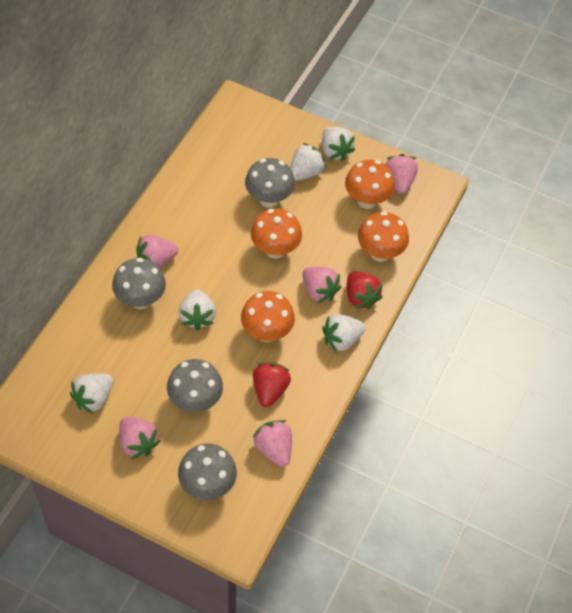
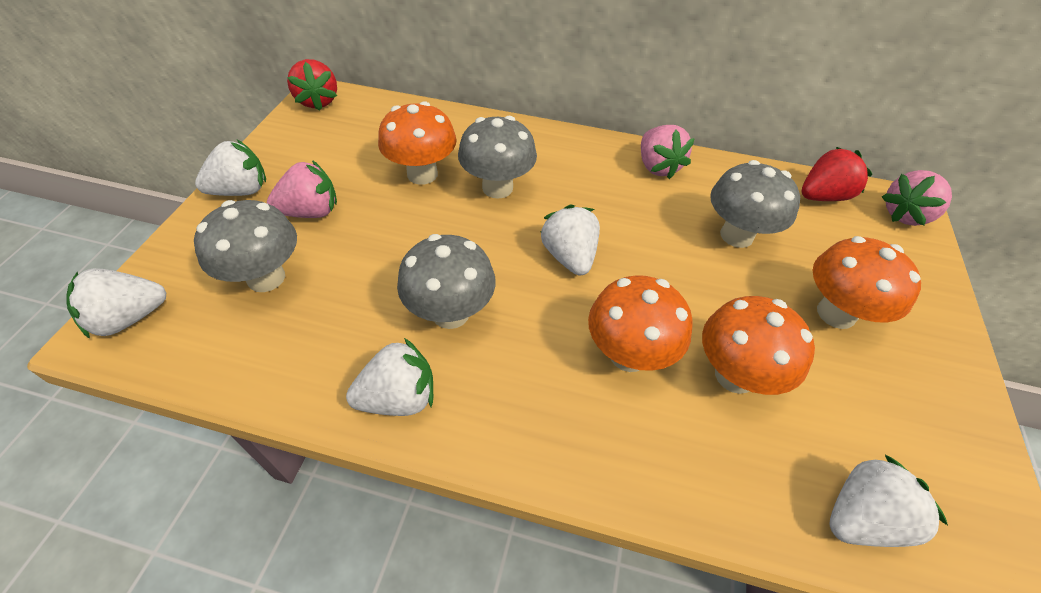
pink strawberry: 5 -> 3

